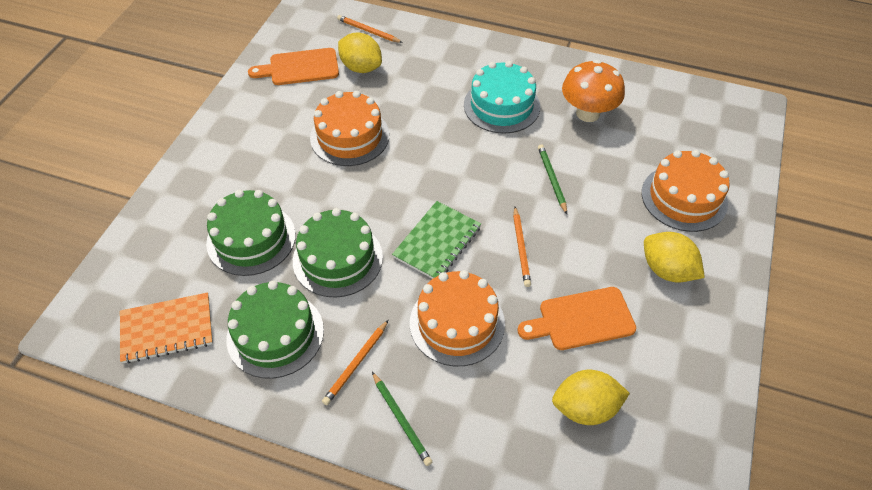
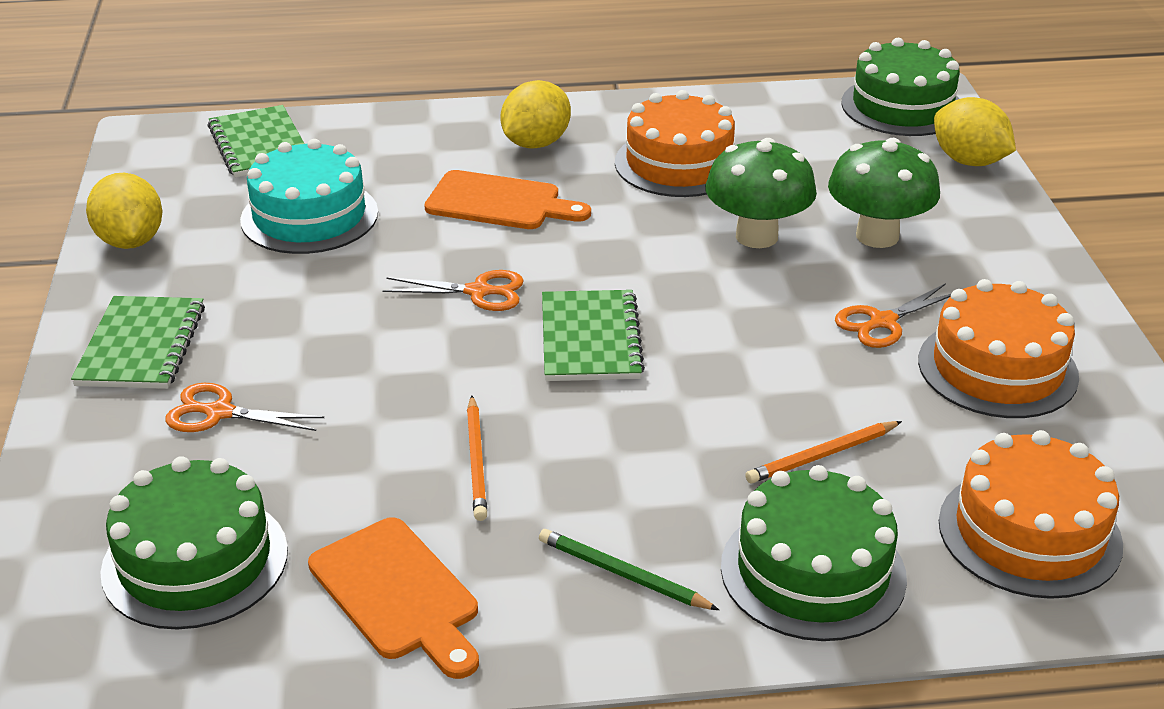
green mushroom: 0 -> 2
green notebook: 1 -> 3
green pencil: 2 -> 1
orange mushroom: 1 -> 0
orange notebook: 1 -> 0
orange pencil: 3 -> 2
orange scissors: 0 -> 3

